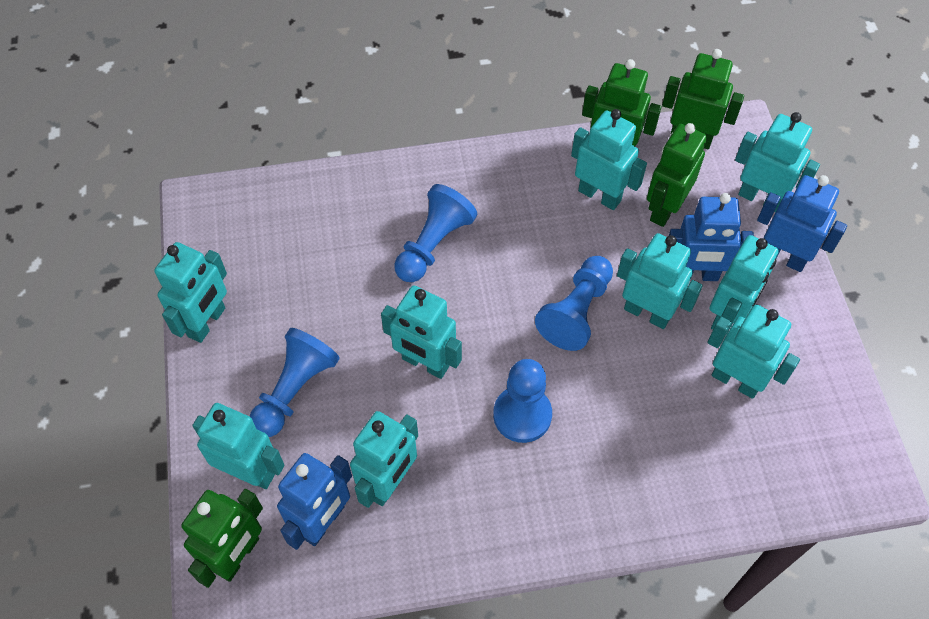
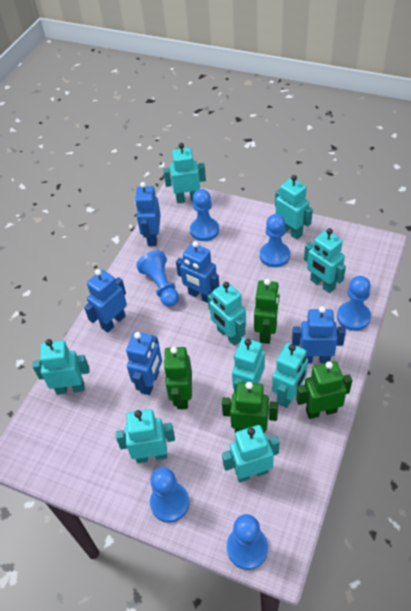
blue pawn: 4 -> 6
blue robot: 3 -> 5

